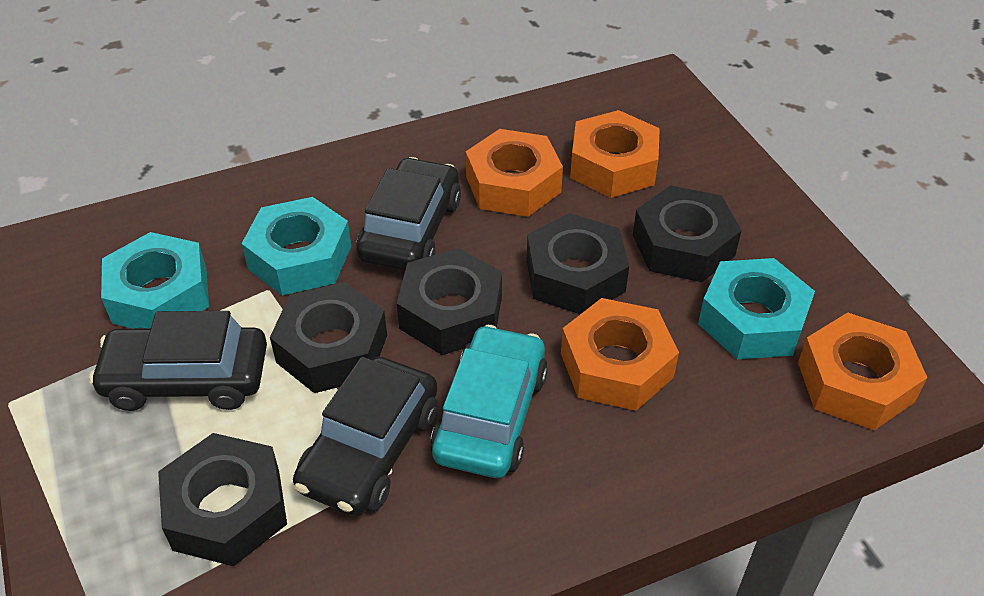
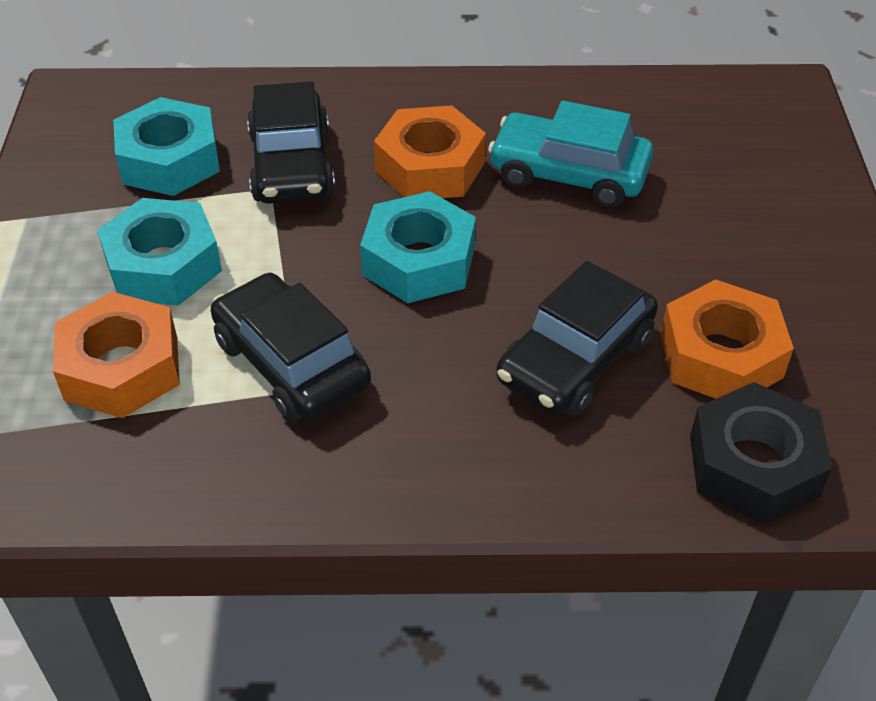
black nut: 5 -> 1
orange nut: 4 -> 3

